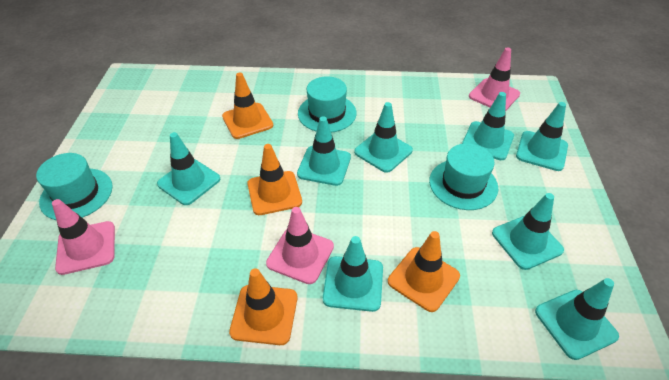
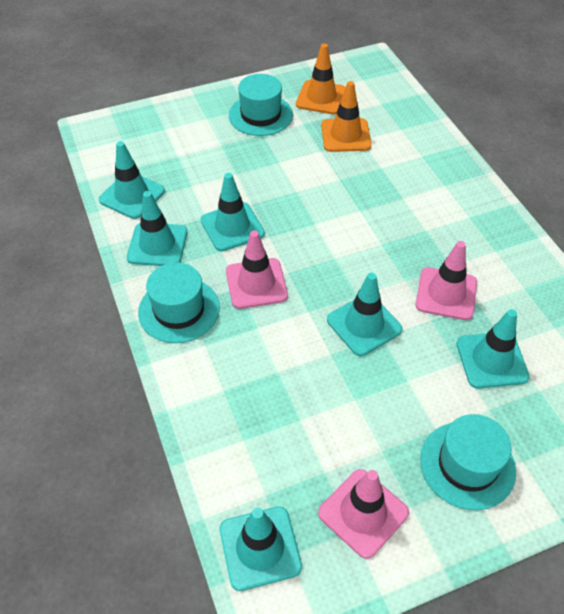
orange traffic cone: 4 -> 2
turquoise traffic cone: 8 -> 6

